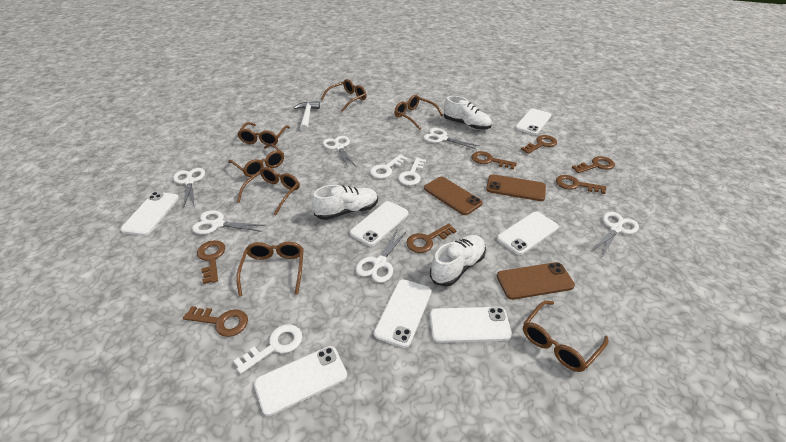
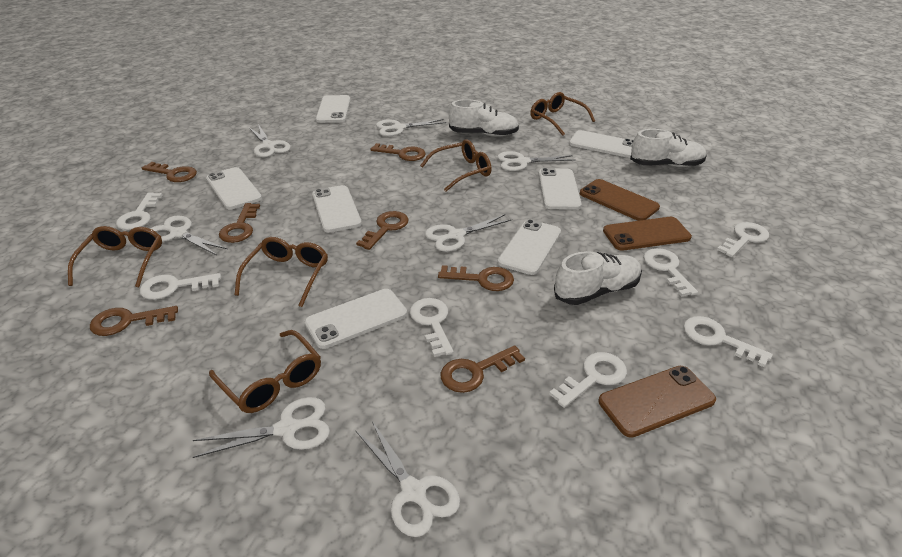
brown glasses: 7 -> 5
white hammer: 1 -> 0
white key: 3 -> 7
white scissors: 6 -> 7

